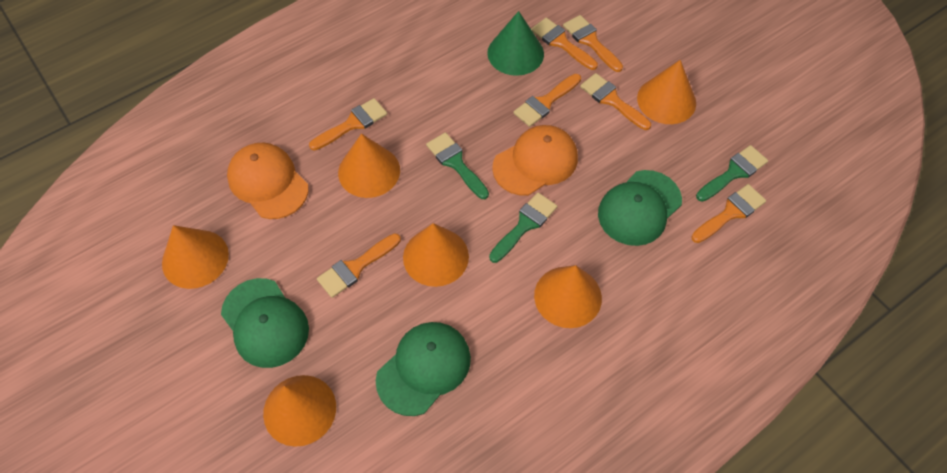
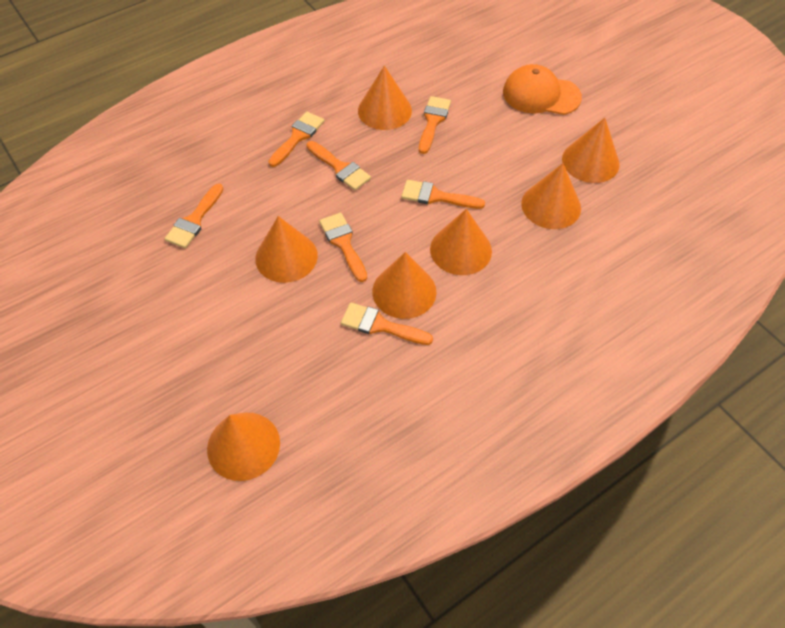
green brush: 3 -> 0
green cap: 3 -> 0
green cone: 1 -> 0
orange cap: 2 -> 1
orange cone: 6 -> 7

